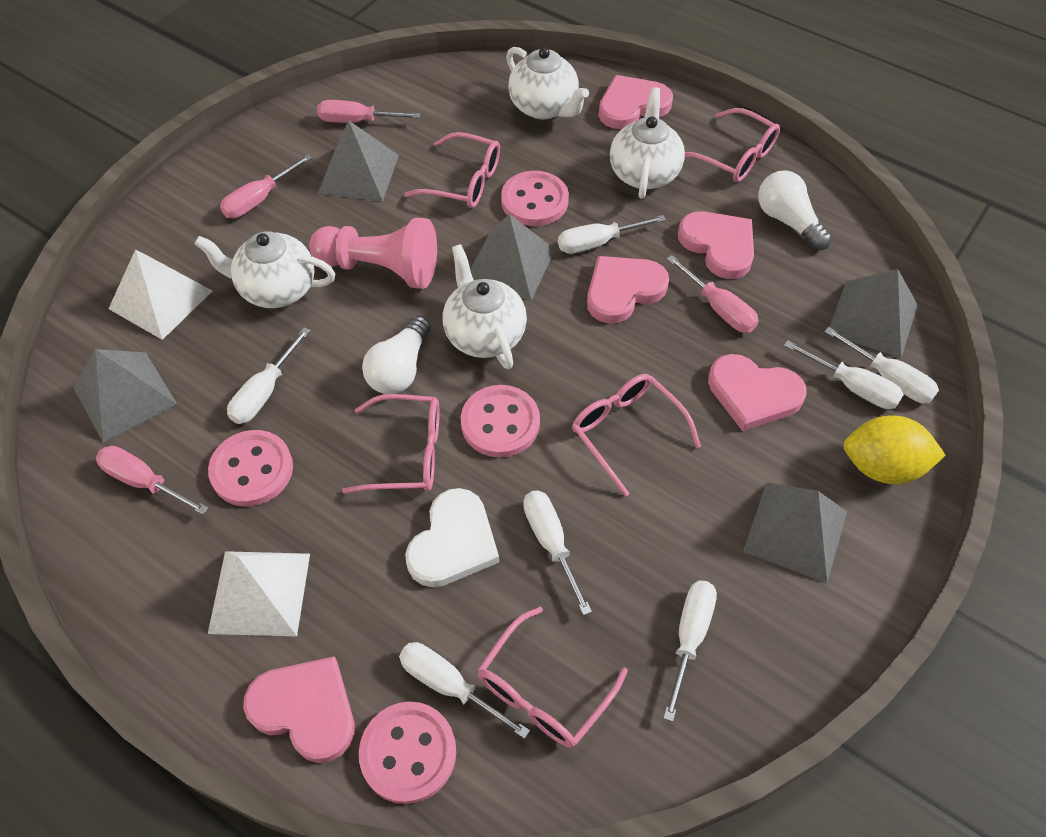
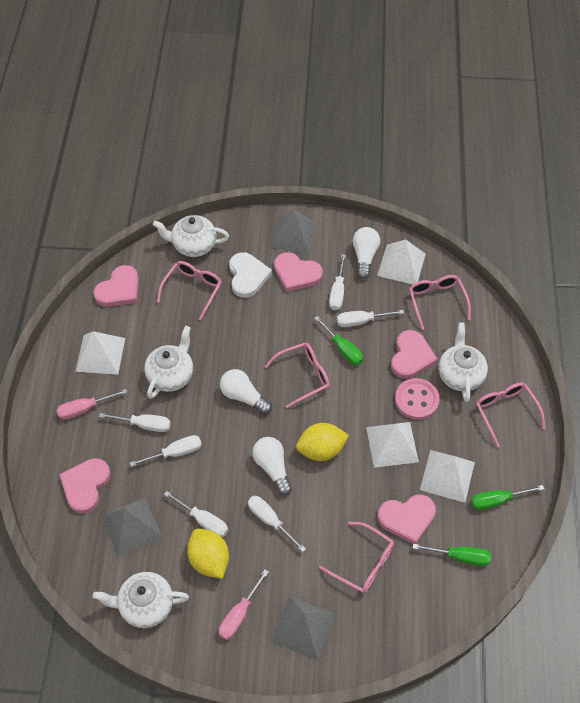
green screwdriver: 0 -> 3
grey pyramid: 5 -> 3
pink button: 4 -> 1
pink pawn: 1 -> 0
pink screwdriver: 4 -> 2
white light bulb: 2 -> 3
white pyramid: 2 -> 4
white screwdriver: 7 -> 6
yellow lemon: 1 -> 2

